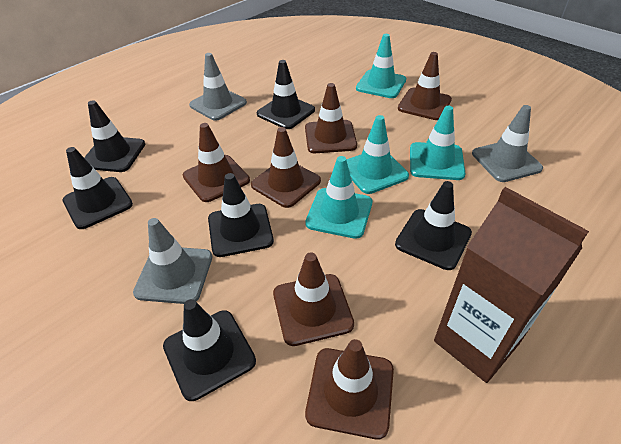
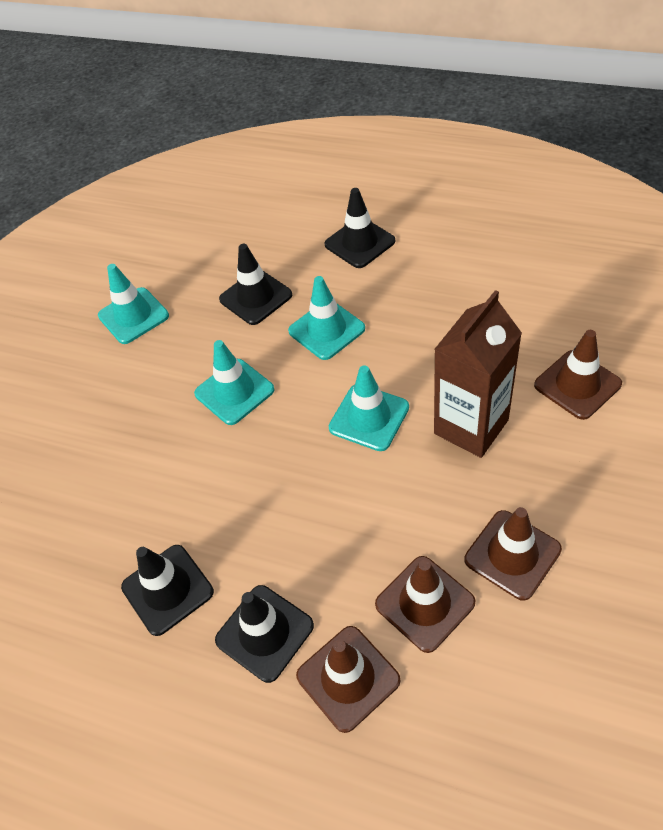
black traffic cone: 6 -> 4
brown traffic cone: 6 -> 4
grey traffic cone: 3 -> 0

